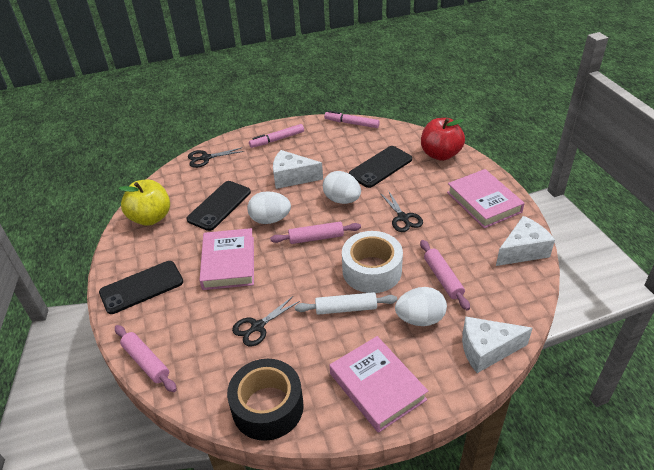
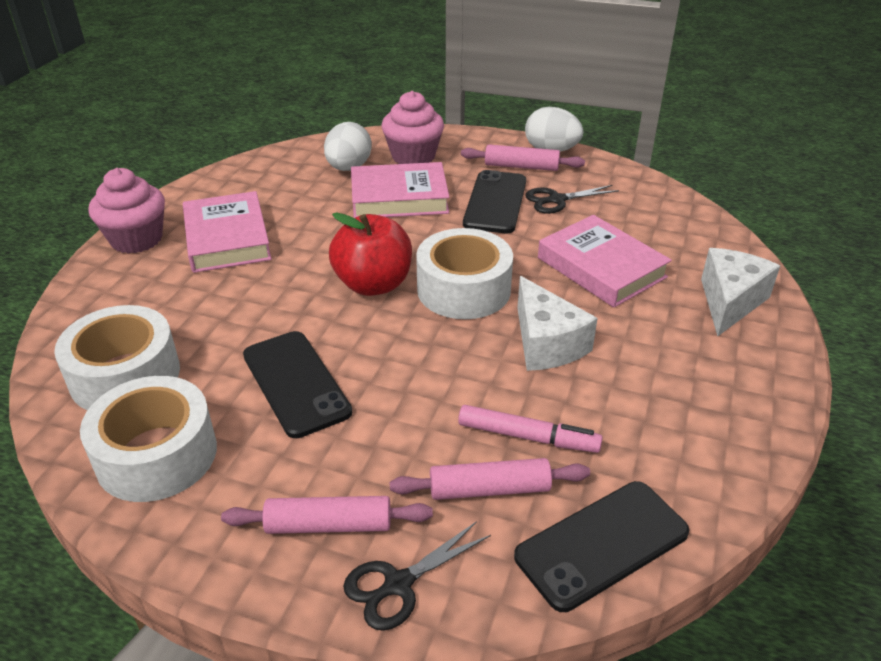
black scissors: 3 -> 2
black tape: 1 -> 0
pink cupcake: 0 -> 2
pink marker: 2 -> 1
white cheese: 3 -> 2
white egg: 3 -> 2
white rolling pin: 1 -> 0
white tape: 1 -> 3
yellow apple: 1 -> 0

